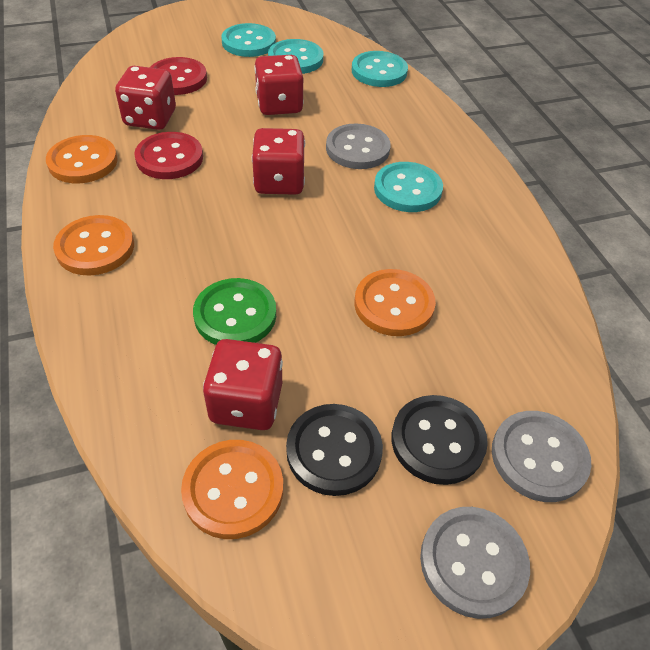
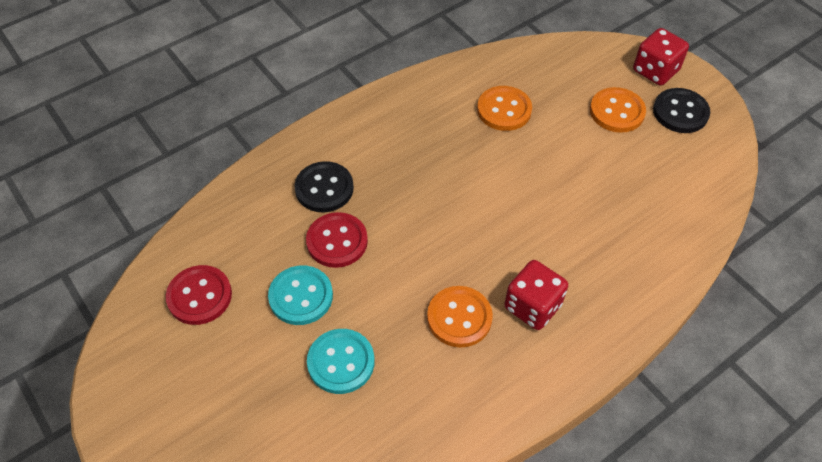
green button: 1 -> 0
grey button: 3 -> 0
orange button: 4 -> 3
red dice: 4 -> 2
turquoise button: 4 -> 2

